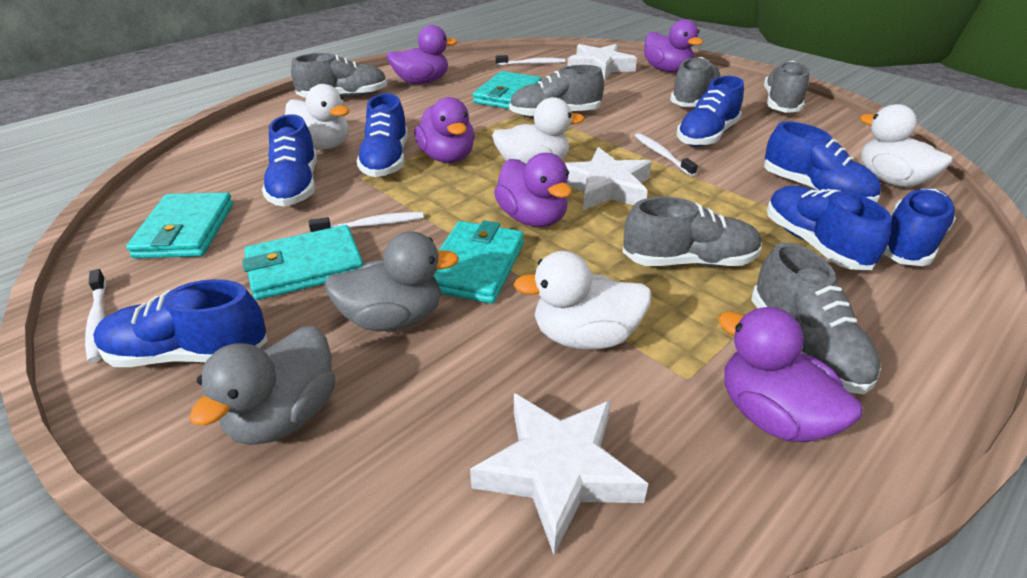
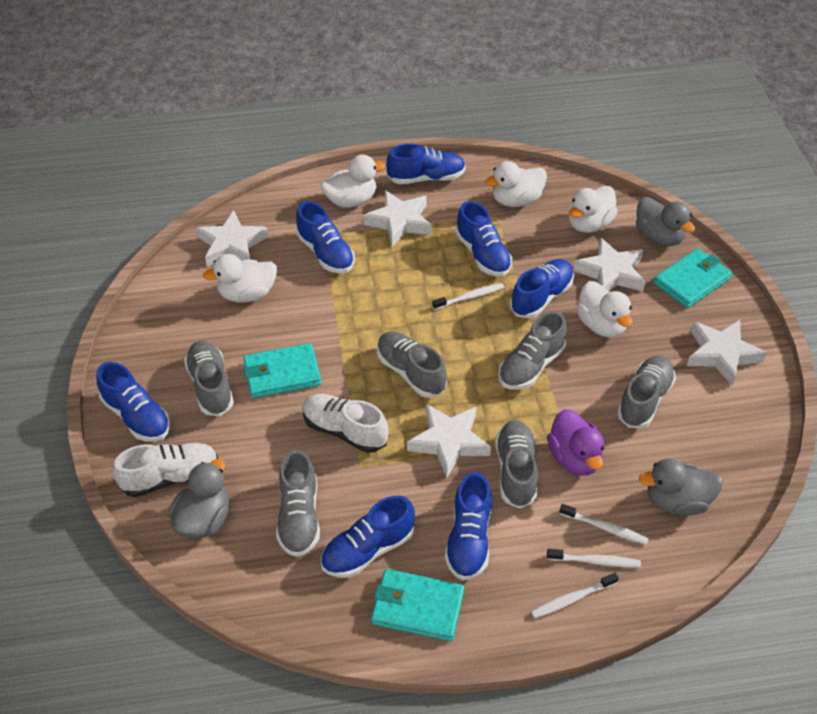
grey duck: 2 -> 3
purple duck: 5 -> 1
turquoise wallet: 4 -> 3
white duck: 4 -> 5
white shoe: 0 -> 2
white star: 3 -> 5

